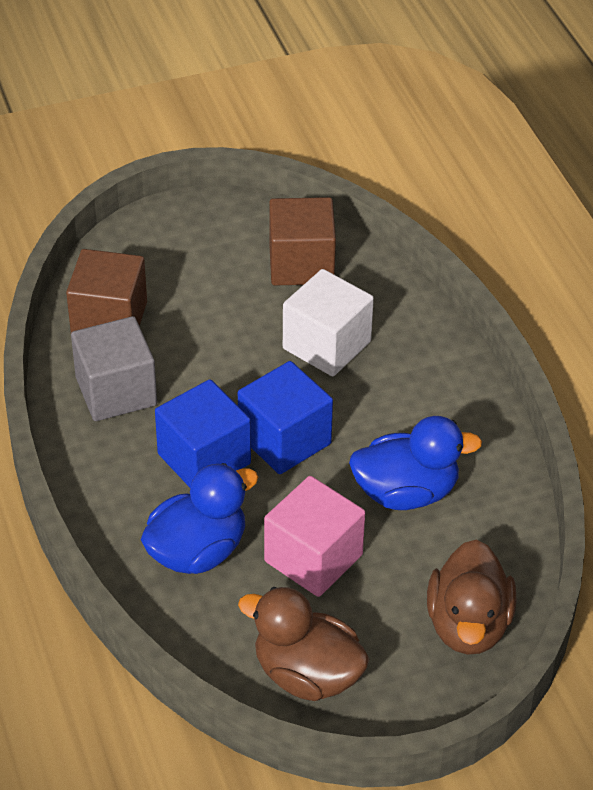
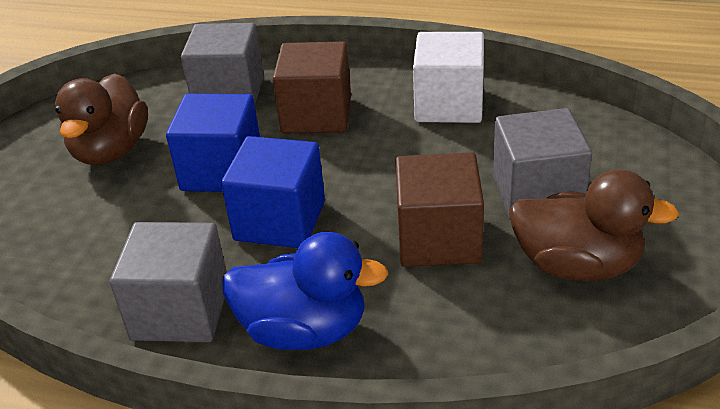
blue duck: 2 -> 1
grey cube: 1 -> 3
pink cube: 1 -> 0

